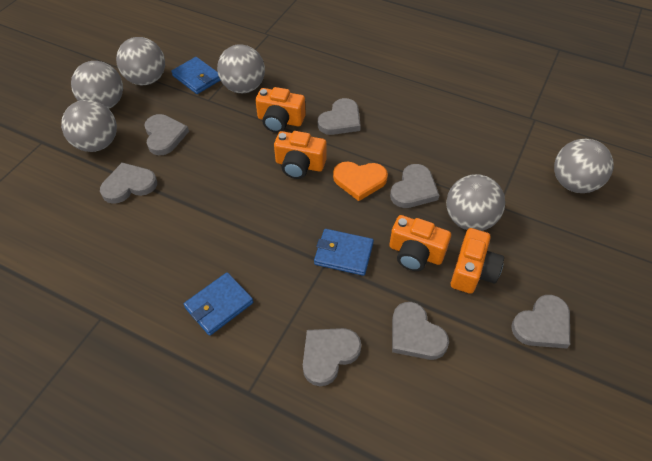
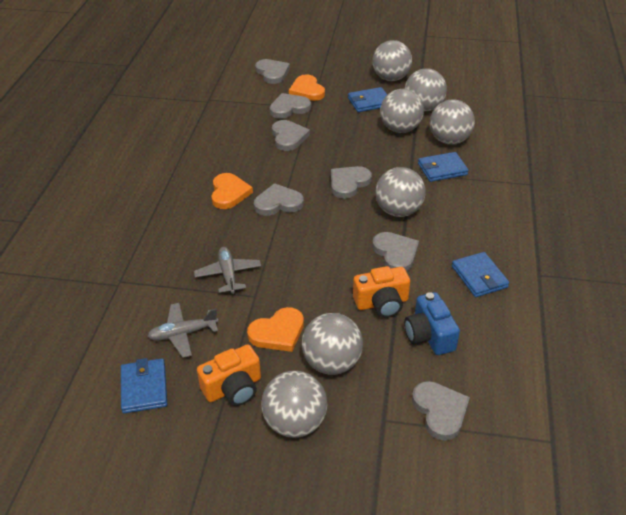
blue camera: 0 -> 1
blue wallet: 3 -> 4
grey ball: 6 -> 7
grey plane: 0 -> 2
orange camera: 4 -> 2
orange heart: 1 -> 3

